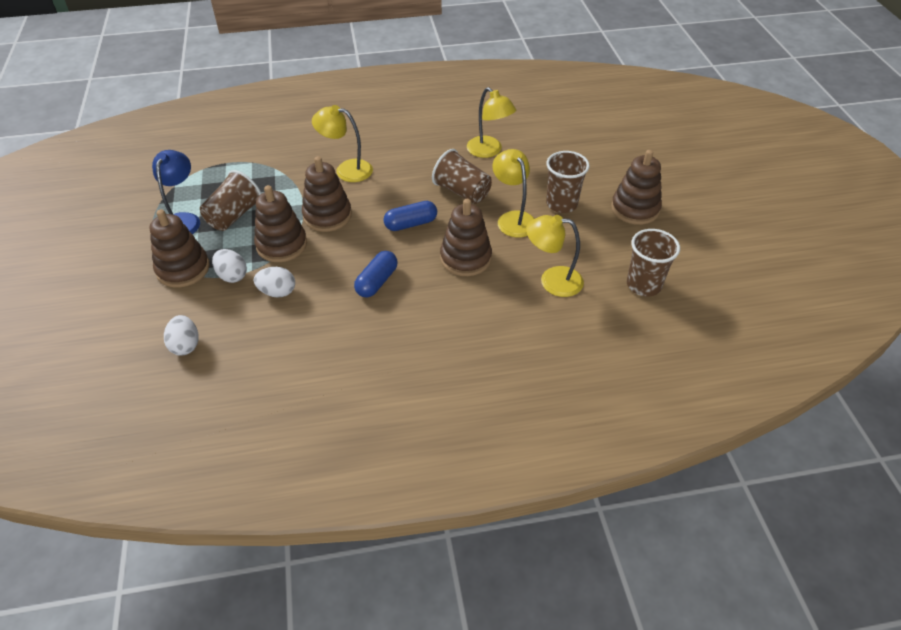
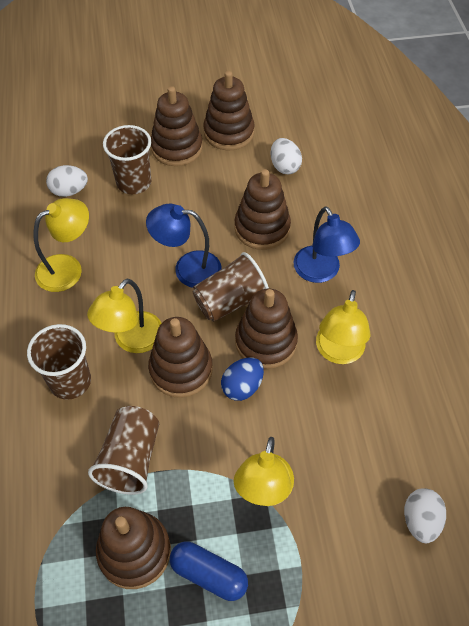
blue capsule: 2 -> 1
blue egg: 0 -> 1
blue lamp: 1 -> 2
brown stacking toy: 5 -> 6

